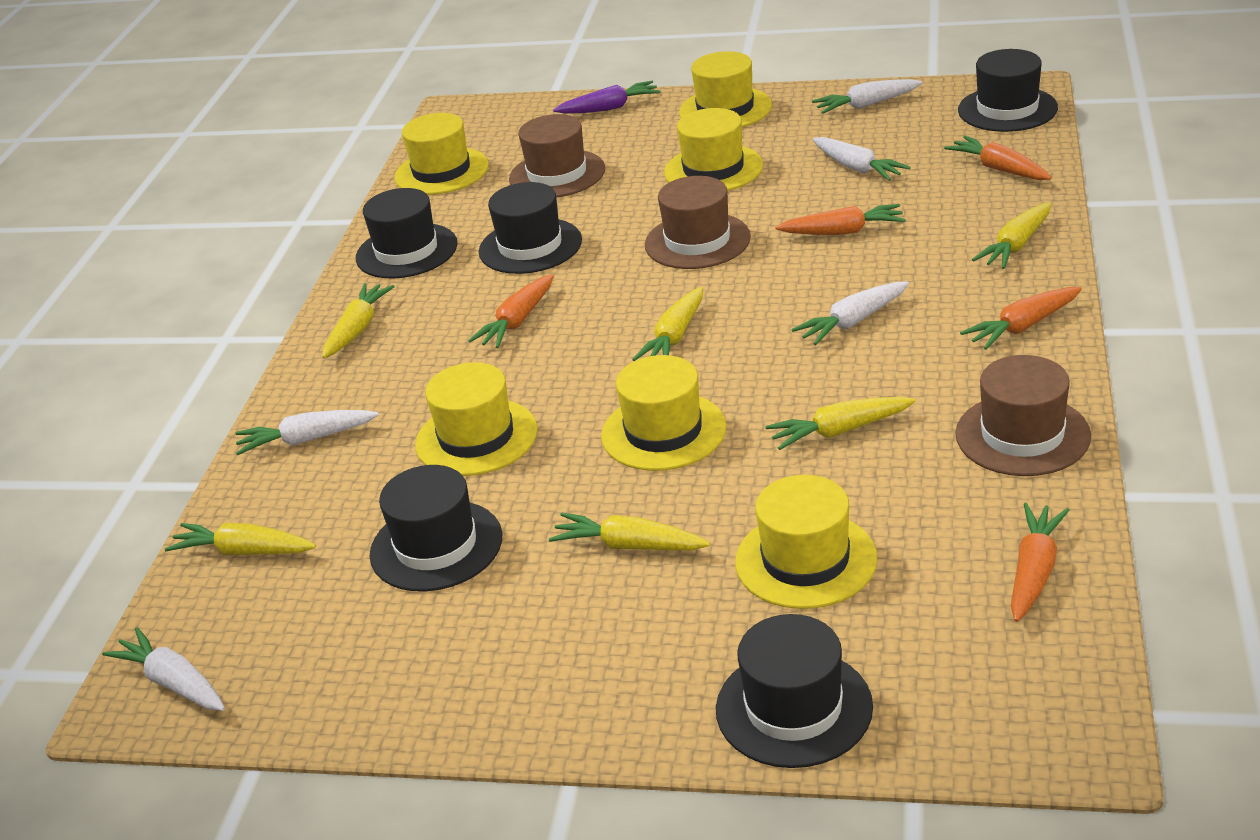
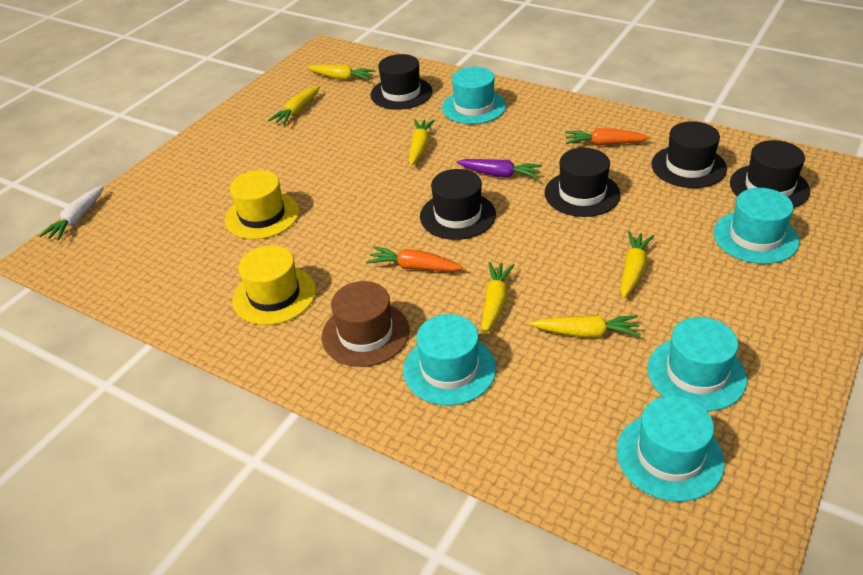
brown hat: 3 -> 1
orange carrot: 5 -> 2
turquoise hat: 0 -> 5
white carrot: 5 -> 1
yellow hat: 6 -> 2

